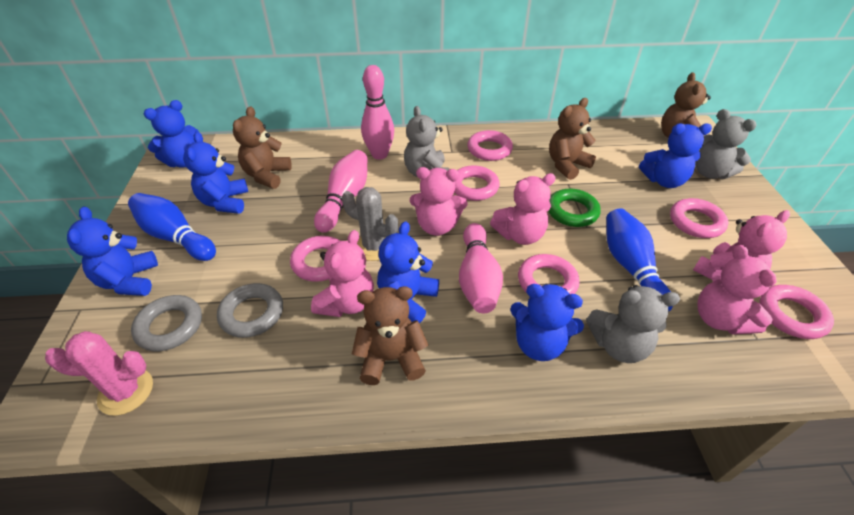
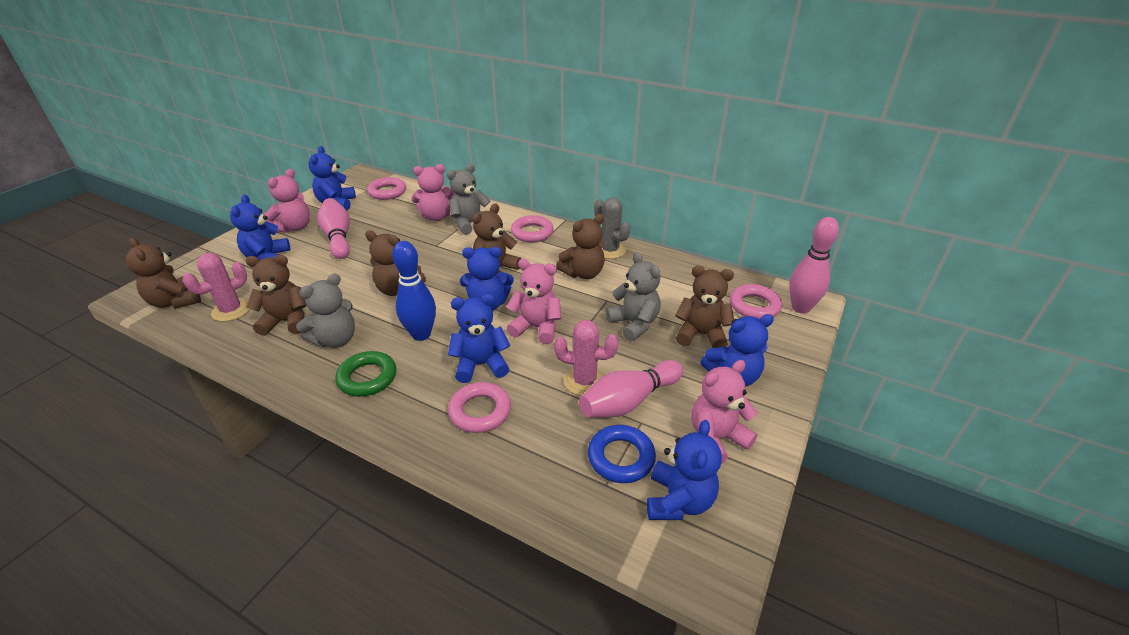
blue bowling pin: 2 -> 1
blue ring: 0 -> 1
brown teddy bear: 4 -> 6
grey ring: 2 -> 0
pink cactus: 1 -> 2
pink ring: 6 -> 4
pink teddy bear: 5 -> 4

